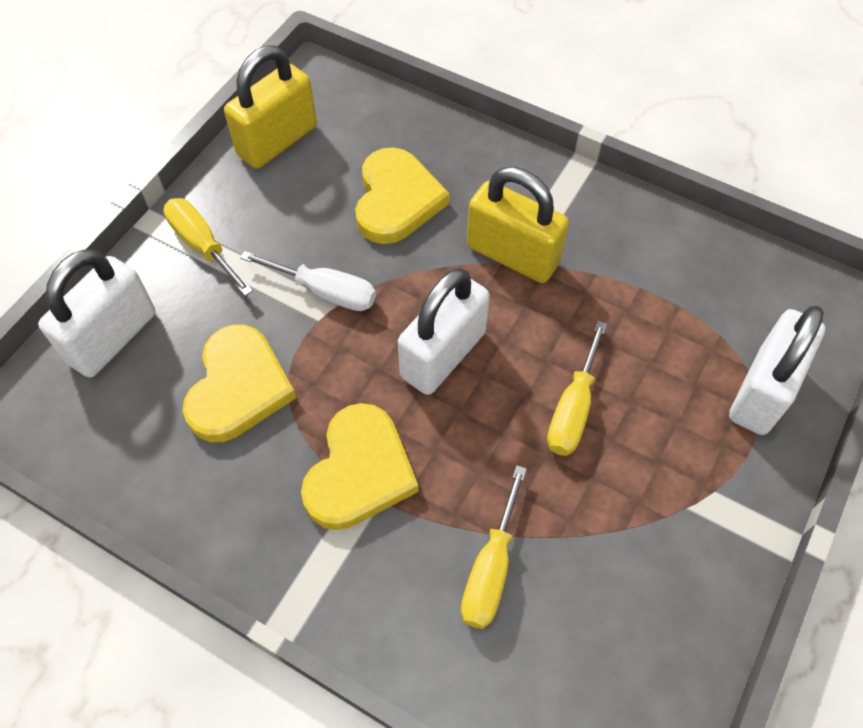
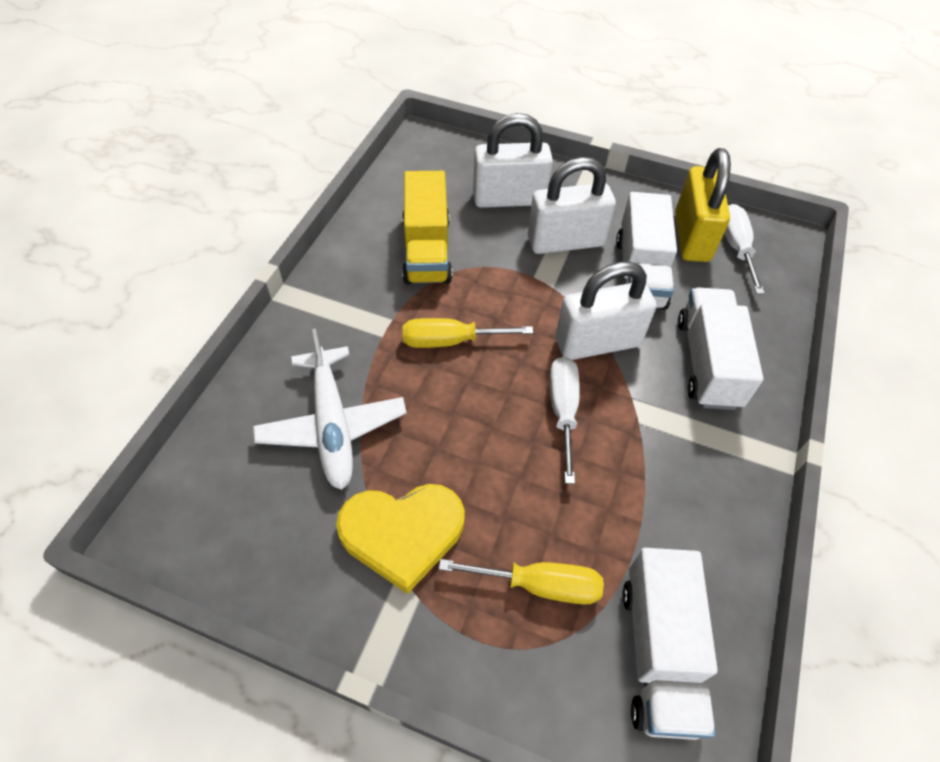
white plane: 0 -> 1
white screwdriver: 1 -> 2
white truck: 0 -> 3
yellow heart: 3 -> 1
yellow padlock: 2 -> 1
yellow screwdriver: 3 -> 2
yellow truck: 0 -> 1

